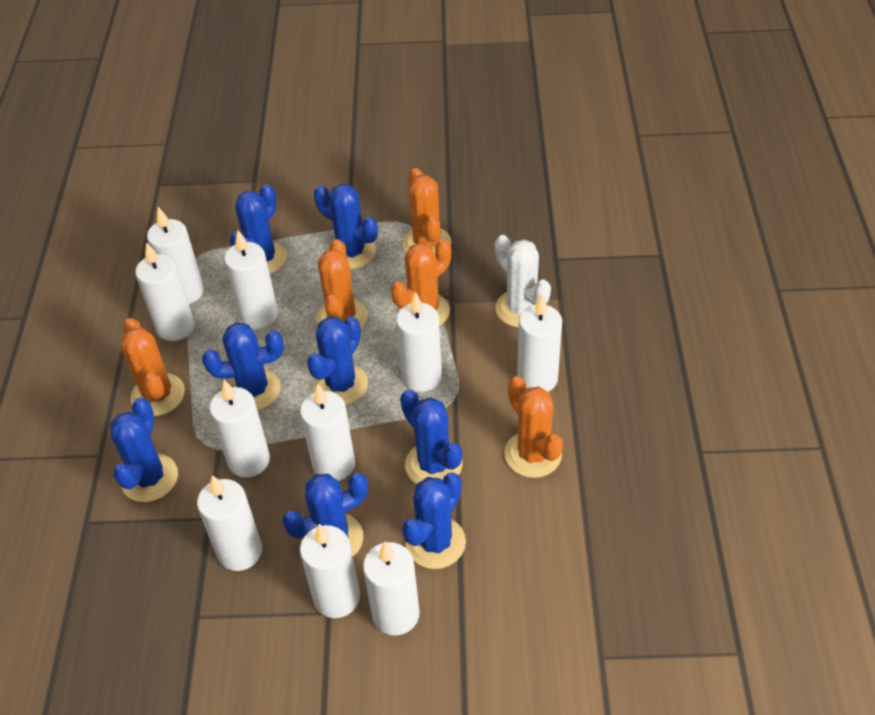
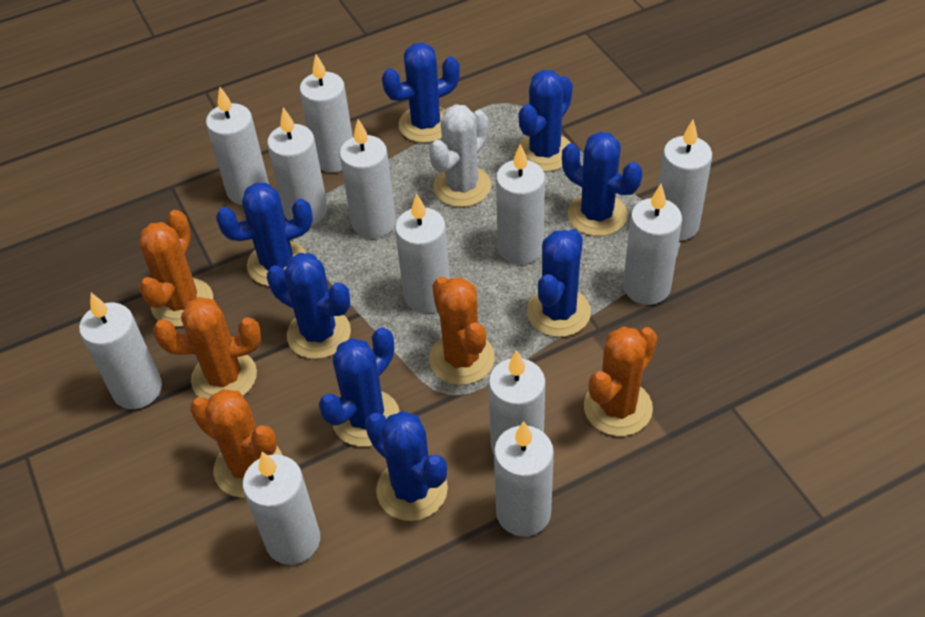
white candle: 10 -> 12

